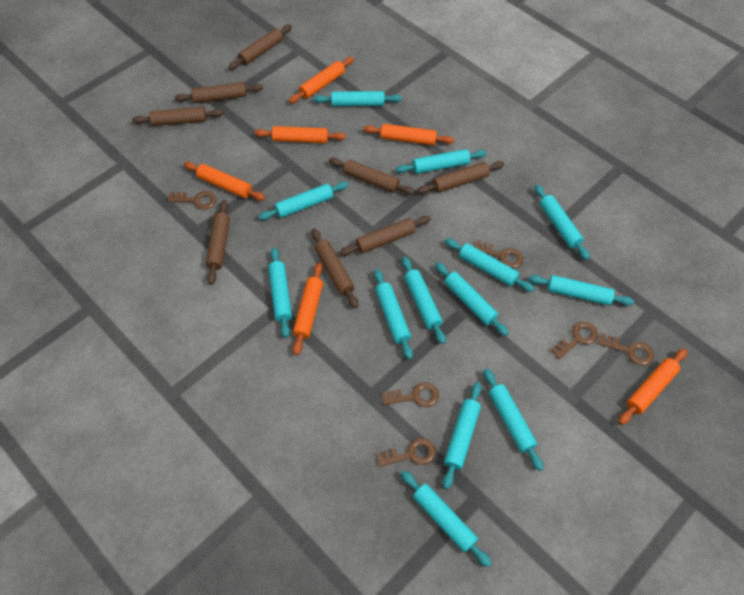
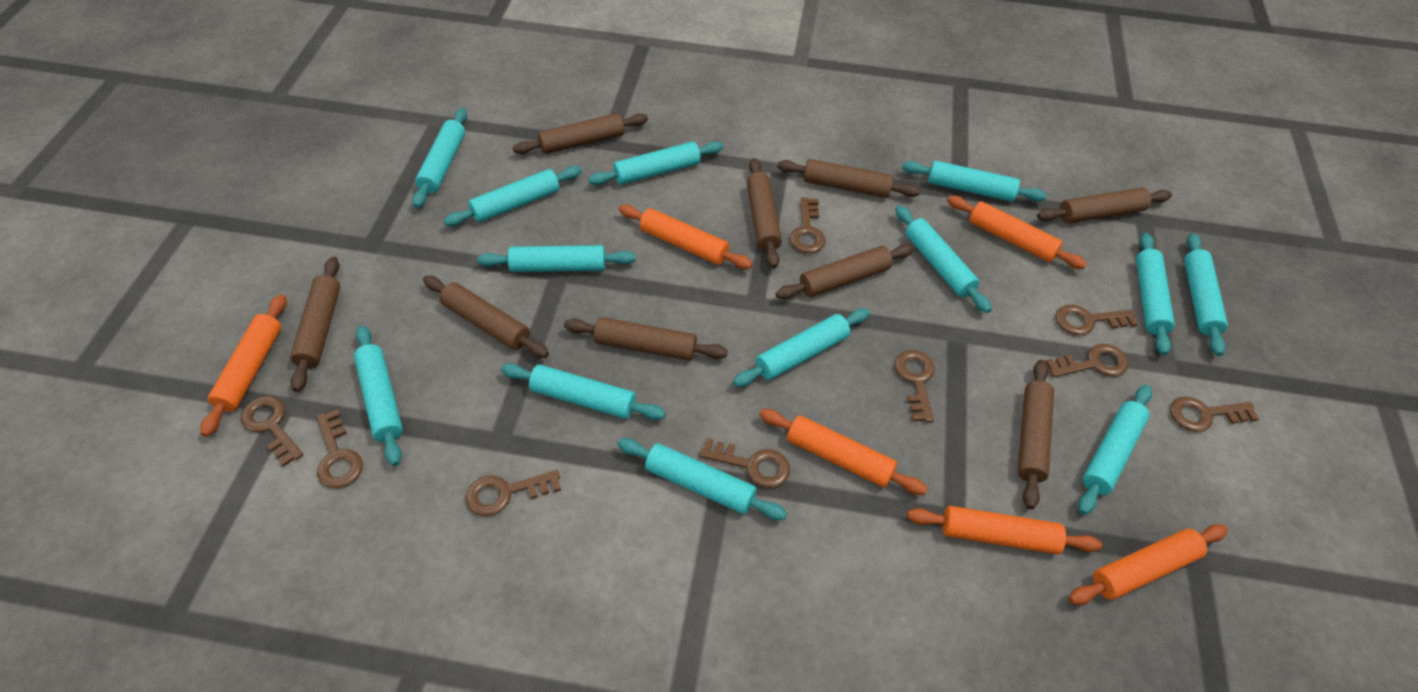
brown key: 6 -> 9
brown rolling pin: 8 -> 9

